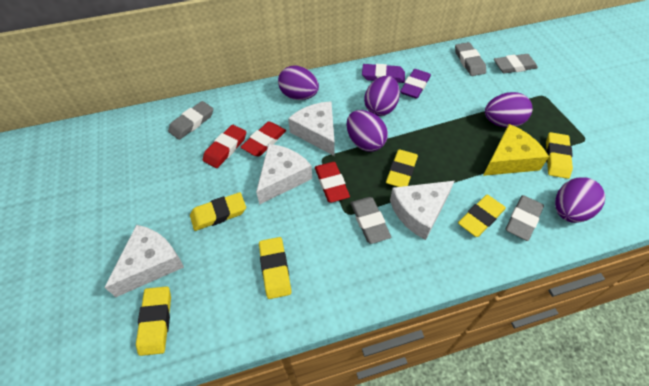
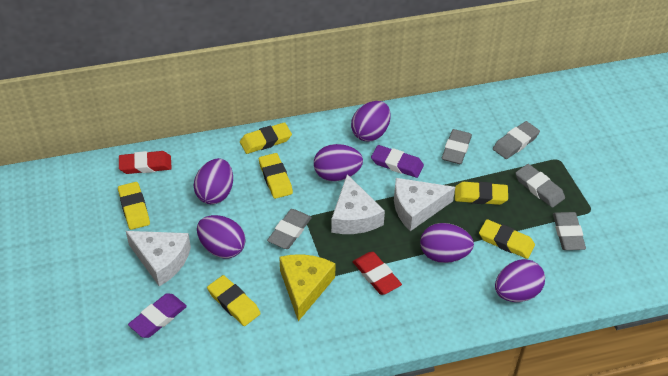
purple egg: 5 -> 6
red eraser: 3 -> 2
white cheese: 4 -> 3

